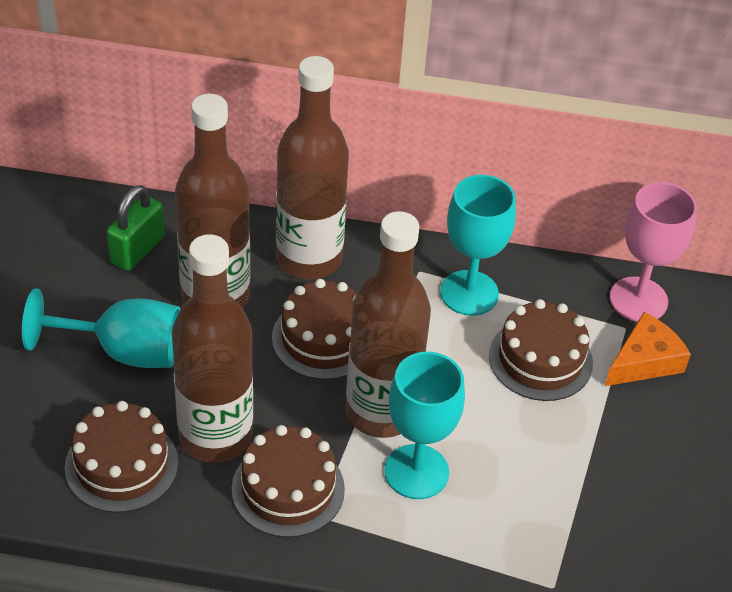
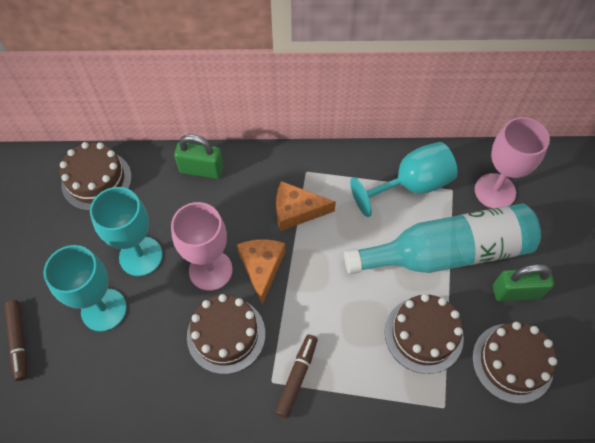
brown bottle: 4 -> 0
brown marker: 0 -> 2
green padlock: 1 -> 2
orange cheese: 1 -> 2
pink goblet: 1 -> 2
turquoise bottle: 0 -> 1

